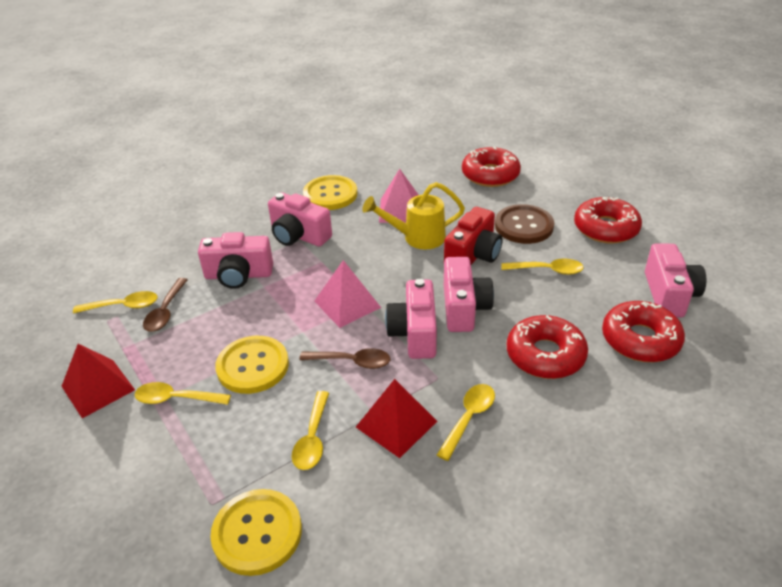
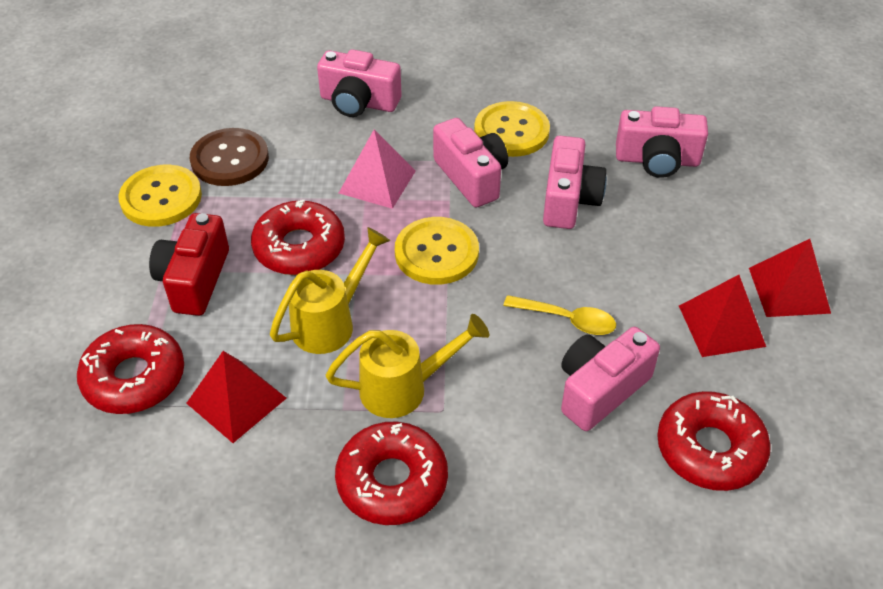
brown spoon: 2 -> 0
pink pyramid: 2 -> 1
red pyramid: 2 -> 3
yellow spoon: 5 -> 1
yellow watering can: 1 -> 2

